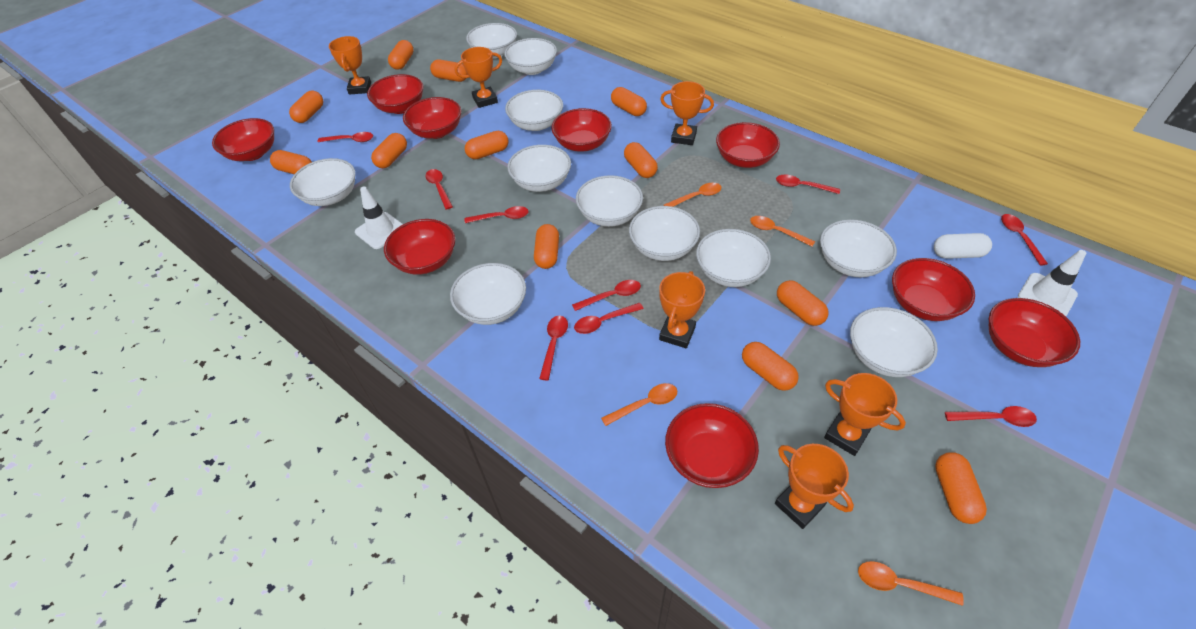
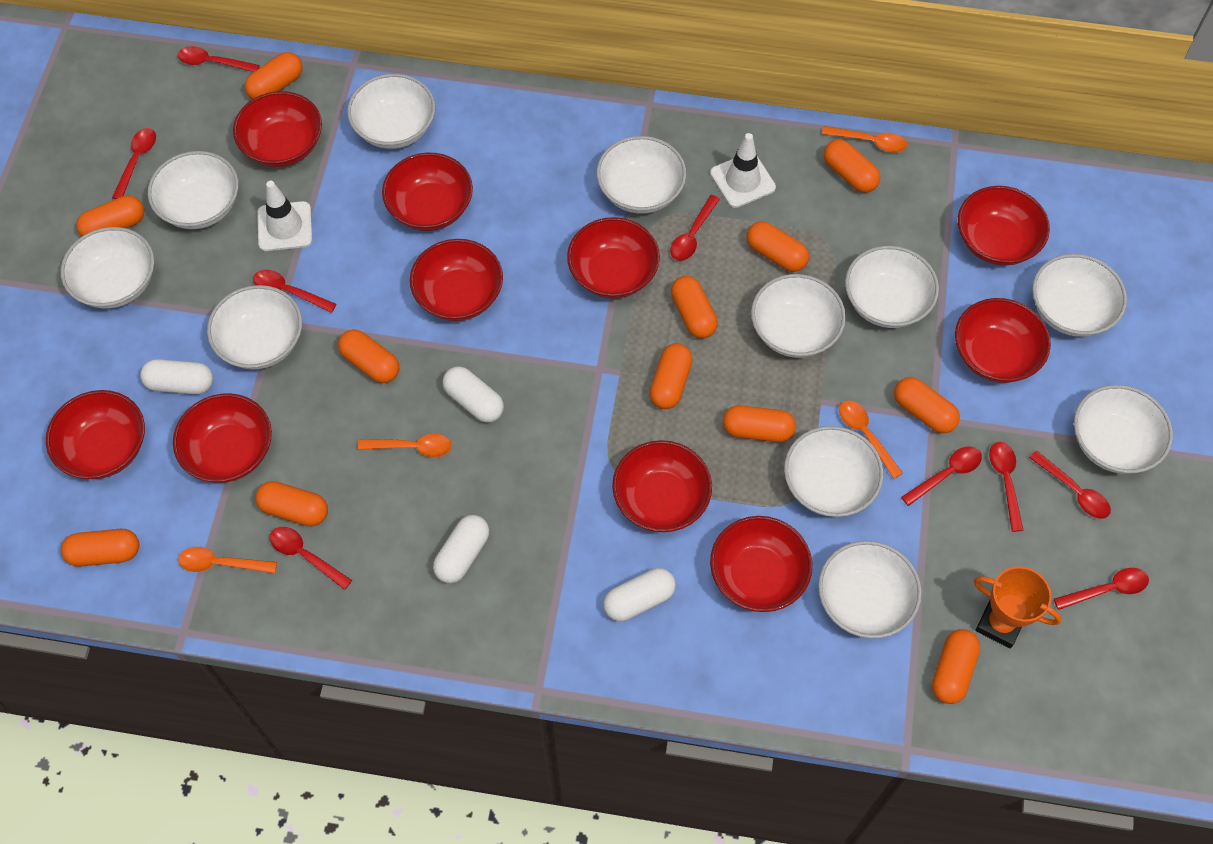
orange trophy: 6 -> 1
red bowl: 9 -> 10
white capsule: 1 -> 4

